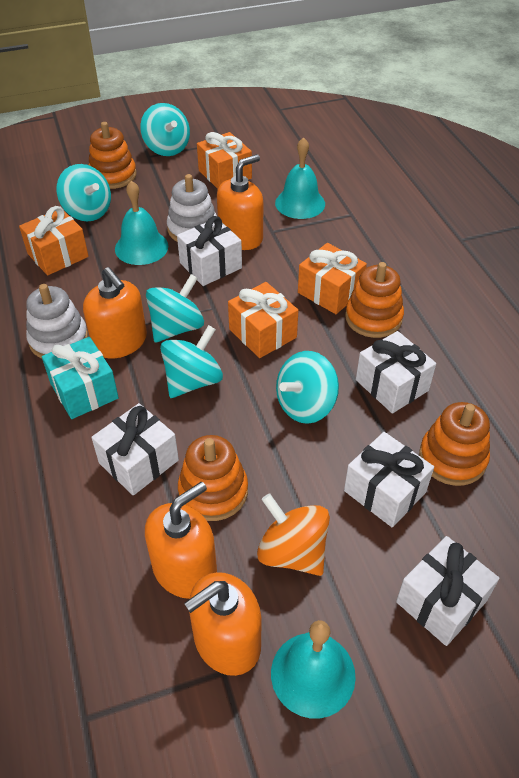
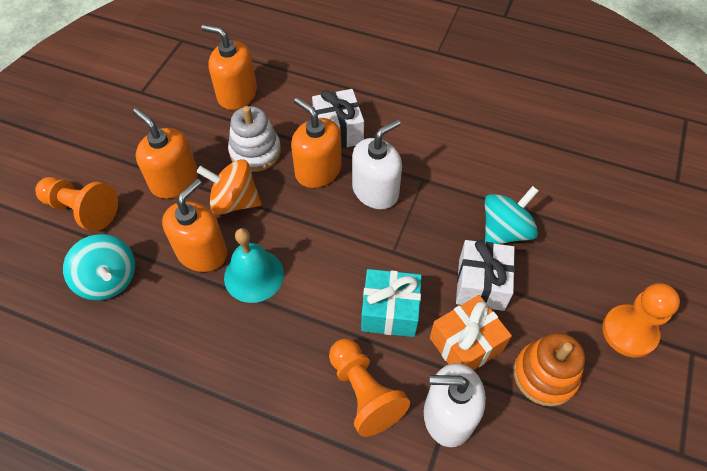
orange gift: 4 -> 1
orange pawn: 0 -> 3
orange stacking toy: 4 -> 1
turquoise bell: 3 -> 1
turquoise spinning top: 5 -> 2
white gift: 5 -> 2
white soap dispenser: 0 -> 2
white stacking toy: 2 -> 1

